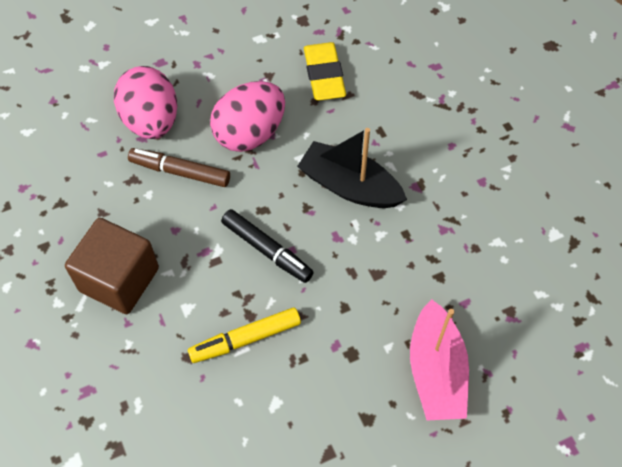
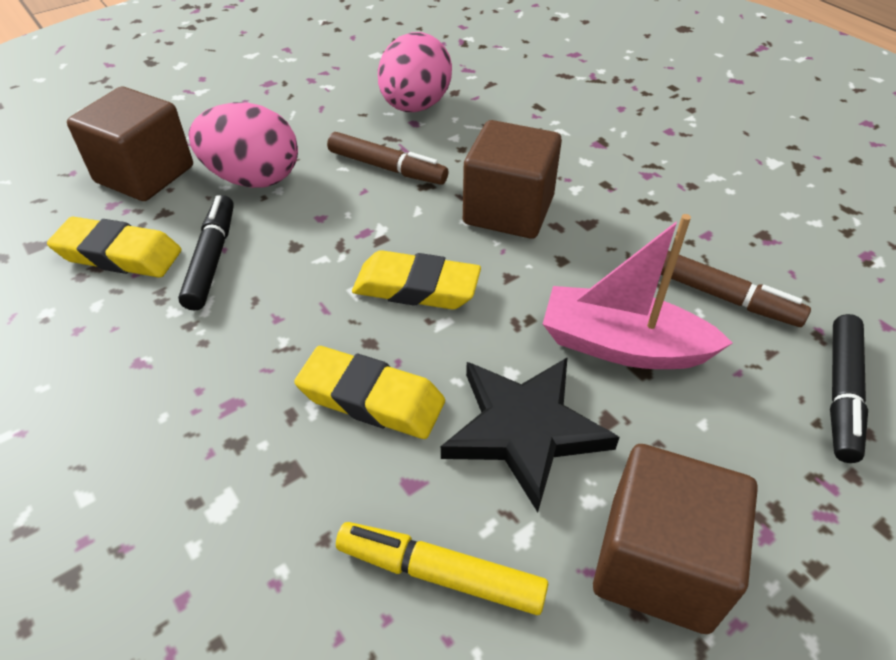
black boat: 1 -> 0
black marker: 1 -> 2
black star: 0 -> 1
brown cube: 1 -> 3
brown marker: 1 -> 2
yellow eraser: 1 -> 3

